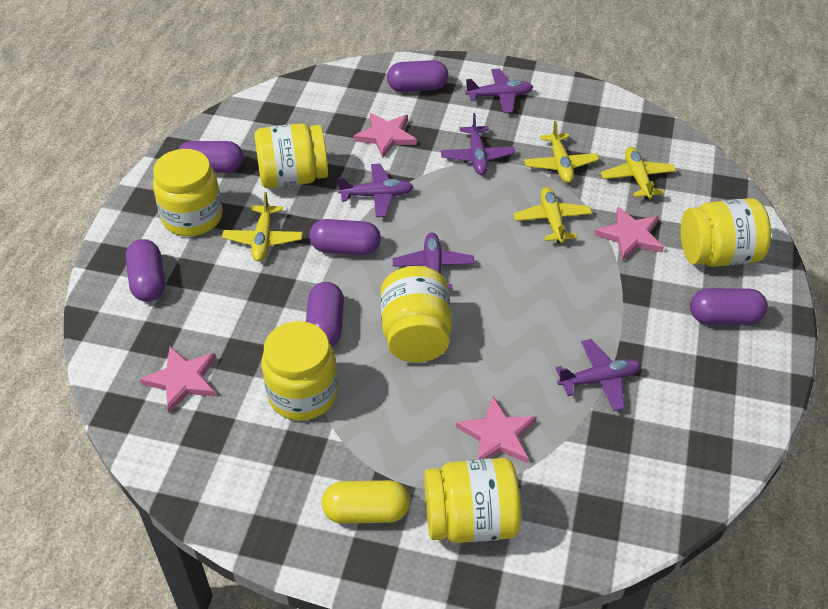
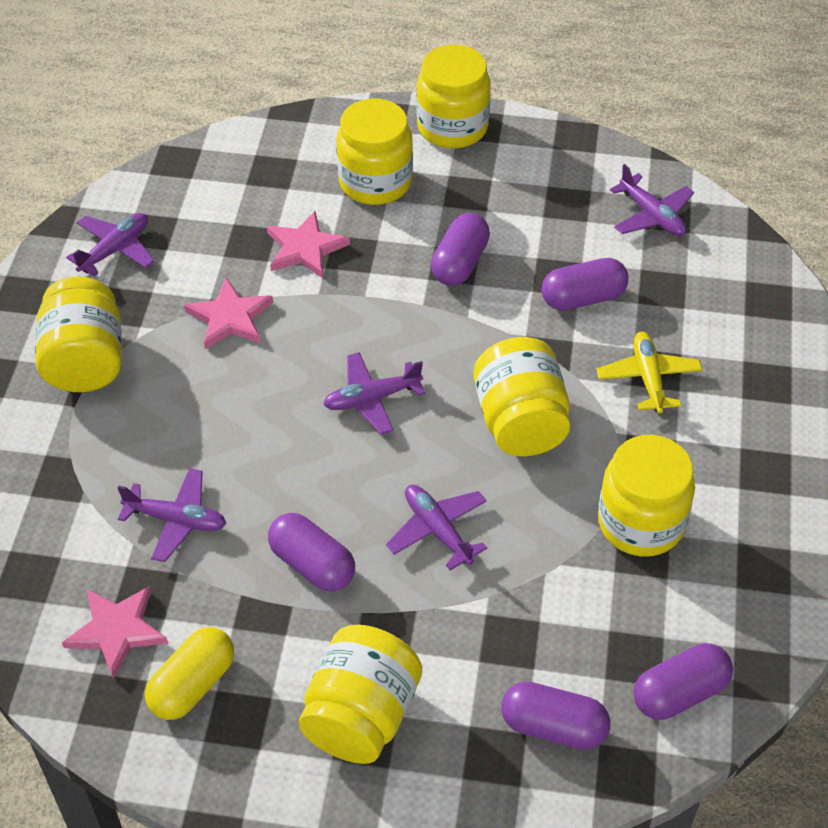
pink star: 4 -> 3
purple capsule: 6 -> 5
yellow plane: 4 -> 1

